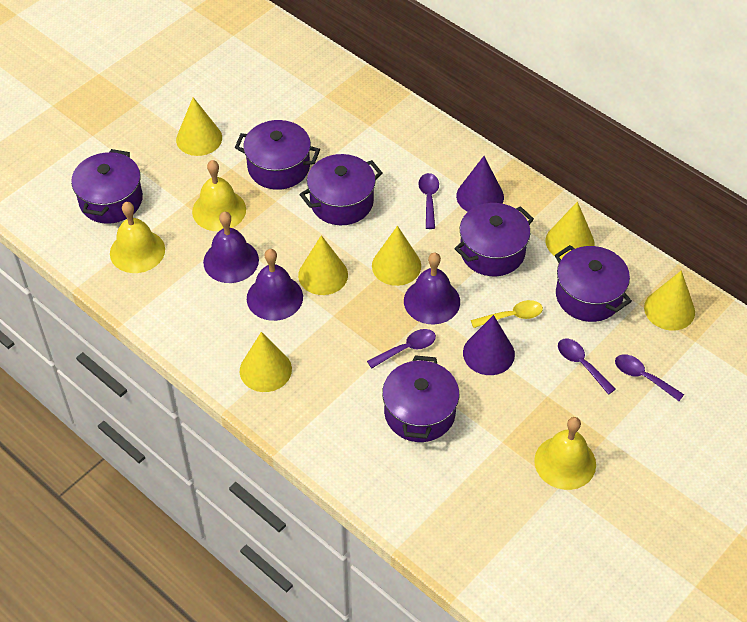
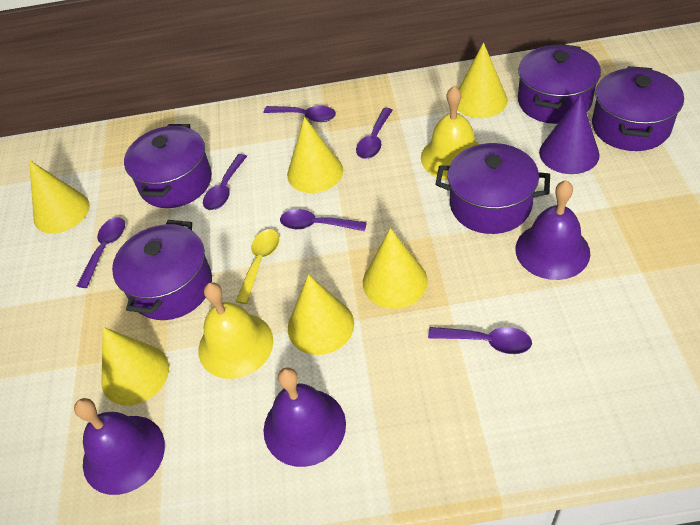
purple cone: 2 -> 1
purple pot: 6 -> 5
purple spoon: 4 -> 6
yellow bell: 3 -> 2

